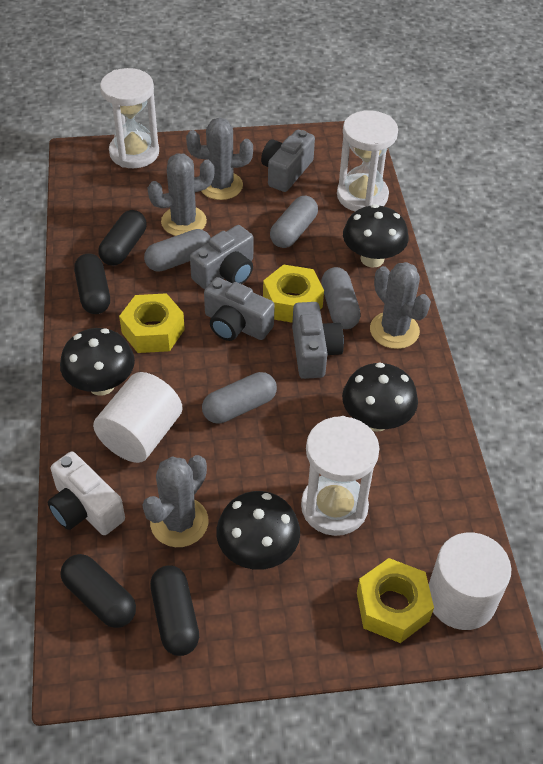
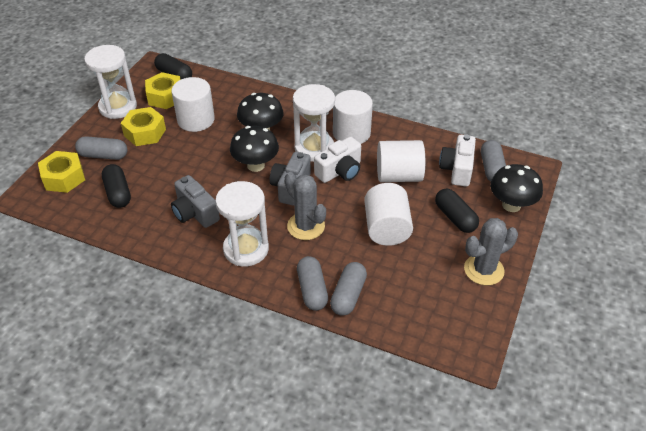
black capsule: 4 -> 3
black mushroom: 4 -> 3
grey cactus: 4 -> 2
grey camera: 4 -> 2
white camera: 1 -> 2
white cylinder: 2 -> 4

